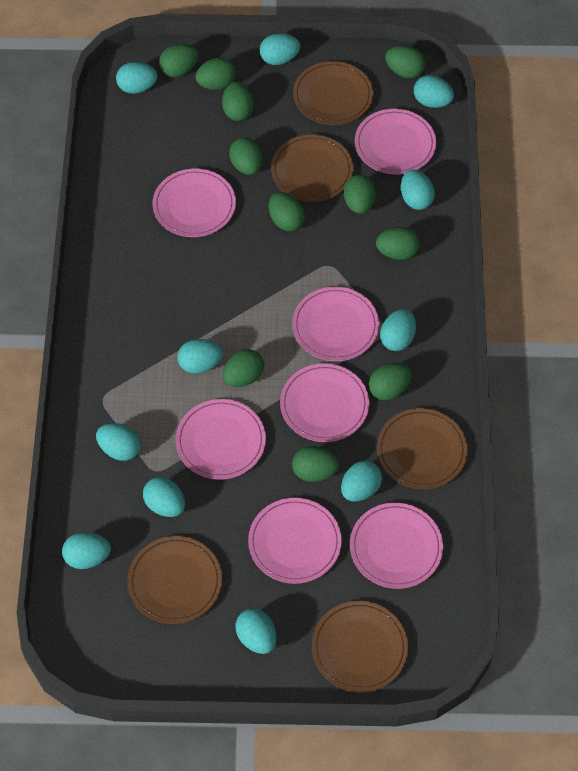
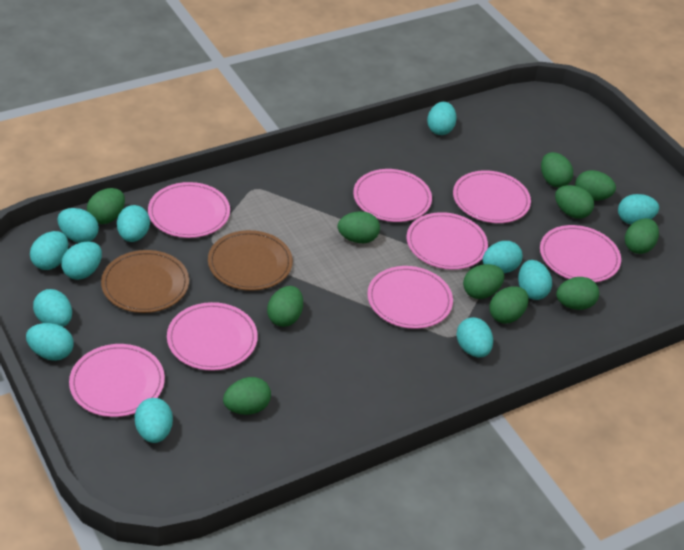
brown plate: 5 -> 2
pink plate: 7 -> 8
turquoise egg: 11 -> 12

